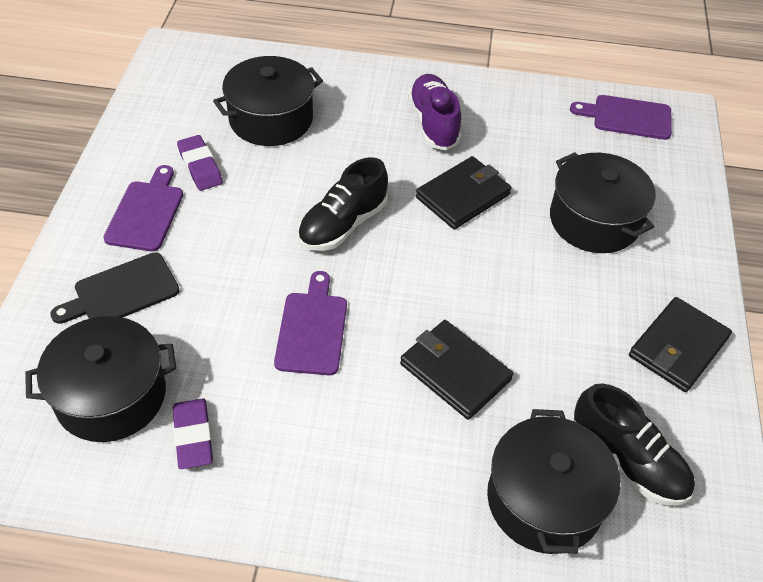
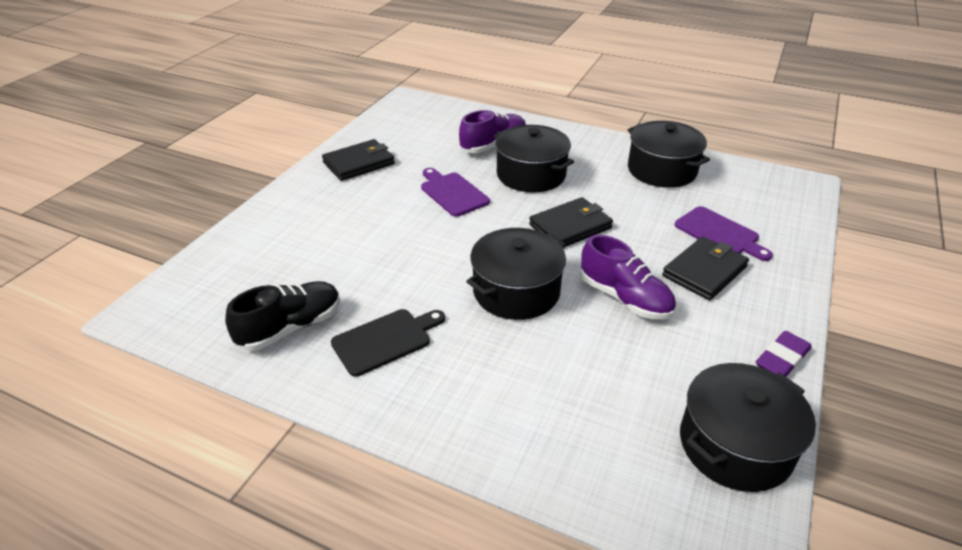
black shoe: 2 -> 1
purple cutting board: 3 -> 2
purple eraser: 2 -> 1
purple shoe: 1 -> 2

